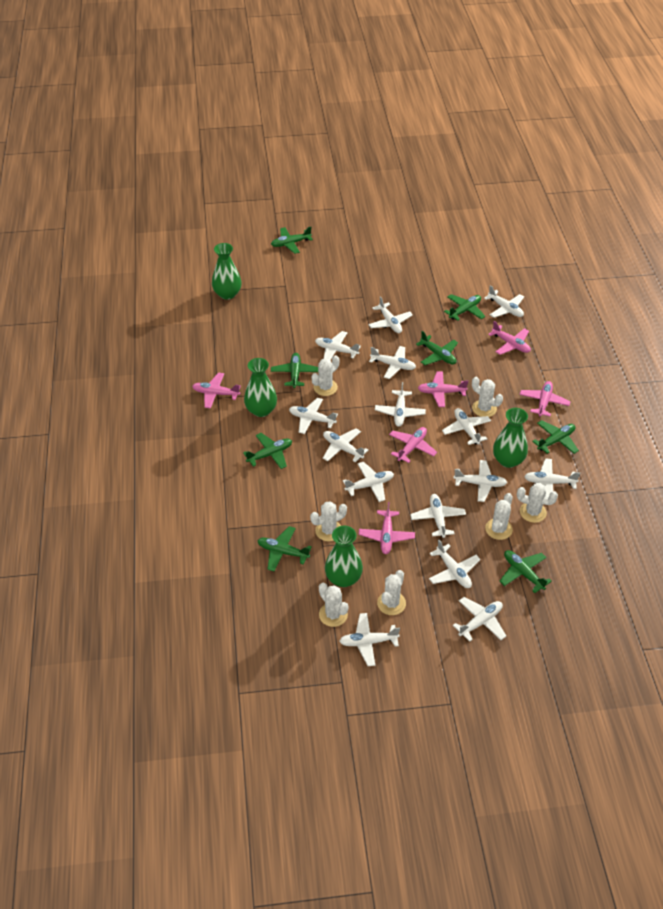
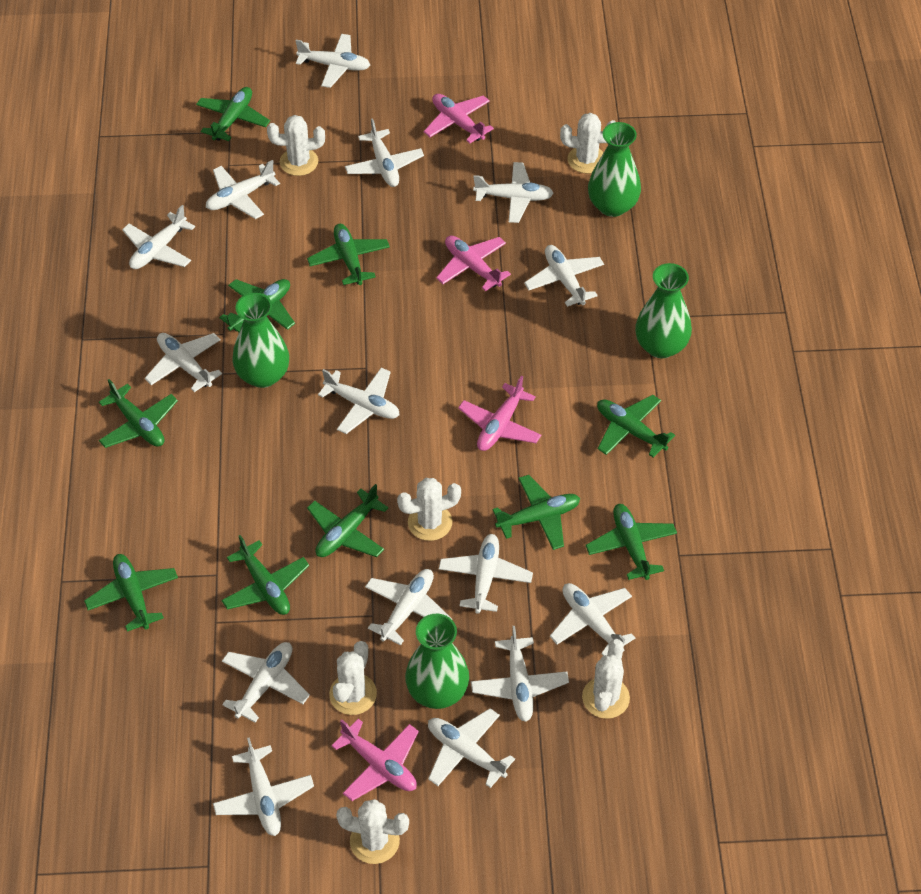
green plane: 8 -> 10
pink plane: 6 -> 4
white cactus: 7 -> 6

